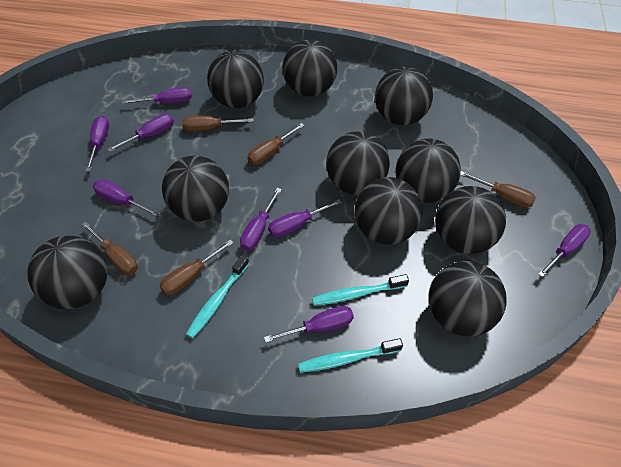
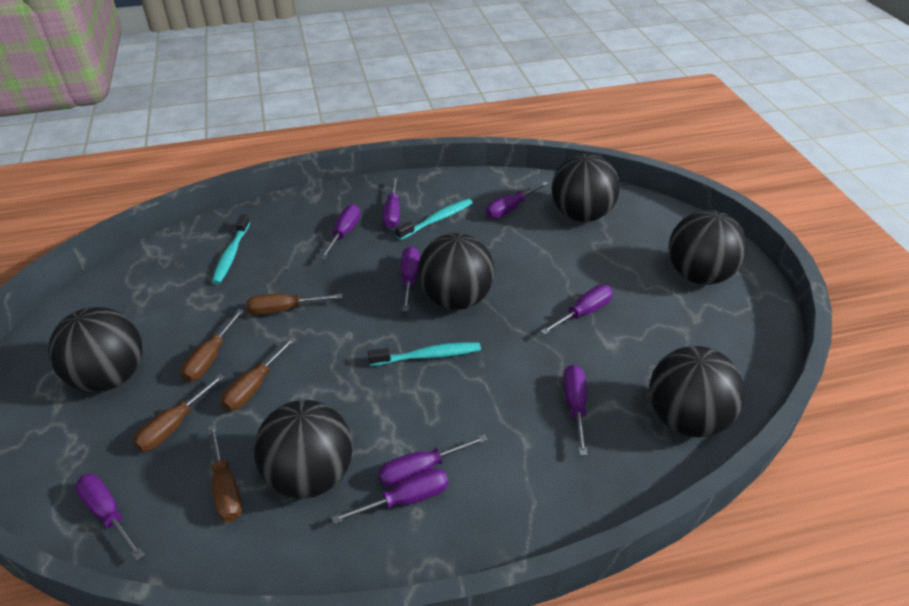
black ball: 10 -> 6
purple screwdriver: 8 -> 9

